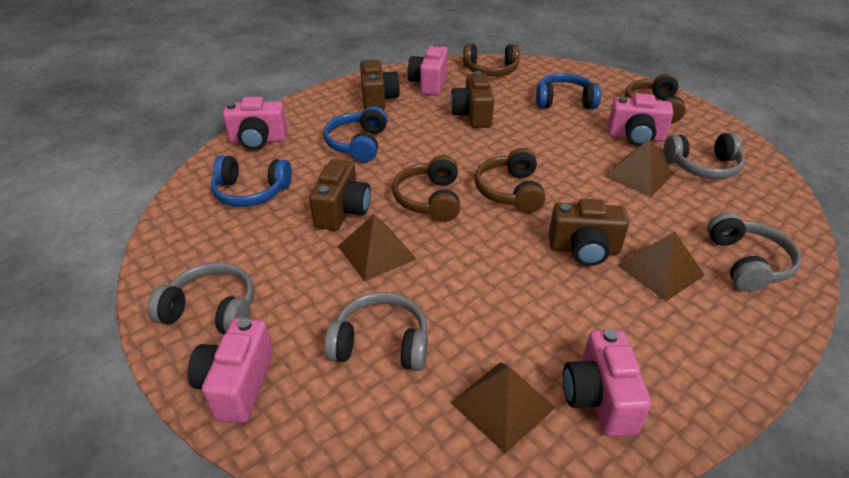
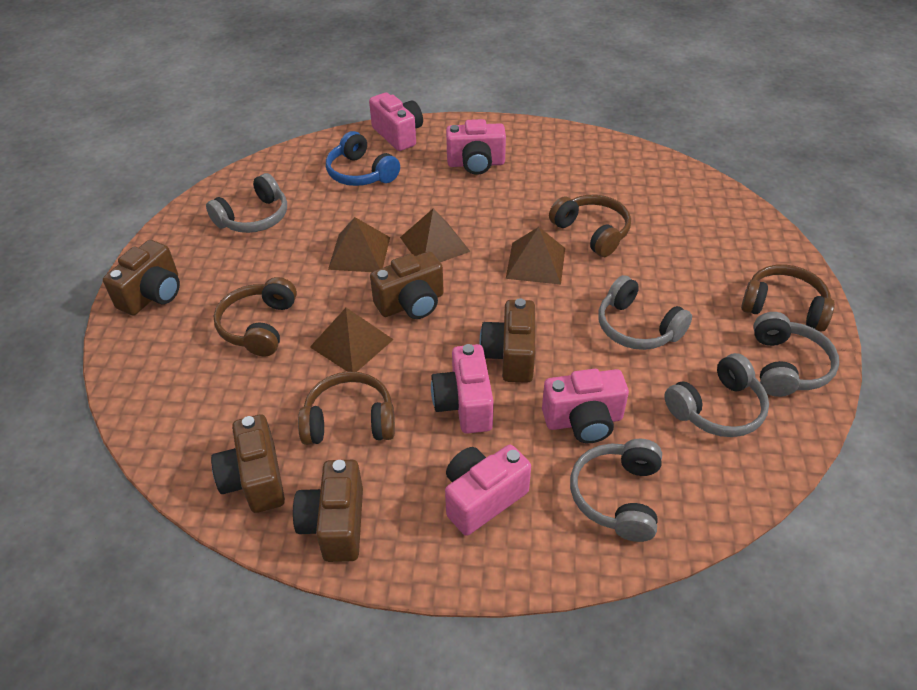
blue headphones: 3 -> 1
brown camera: 4 -> 5
grey headphones: 4 -> 5

